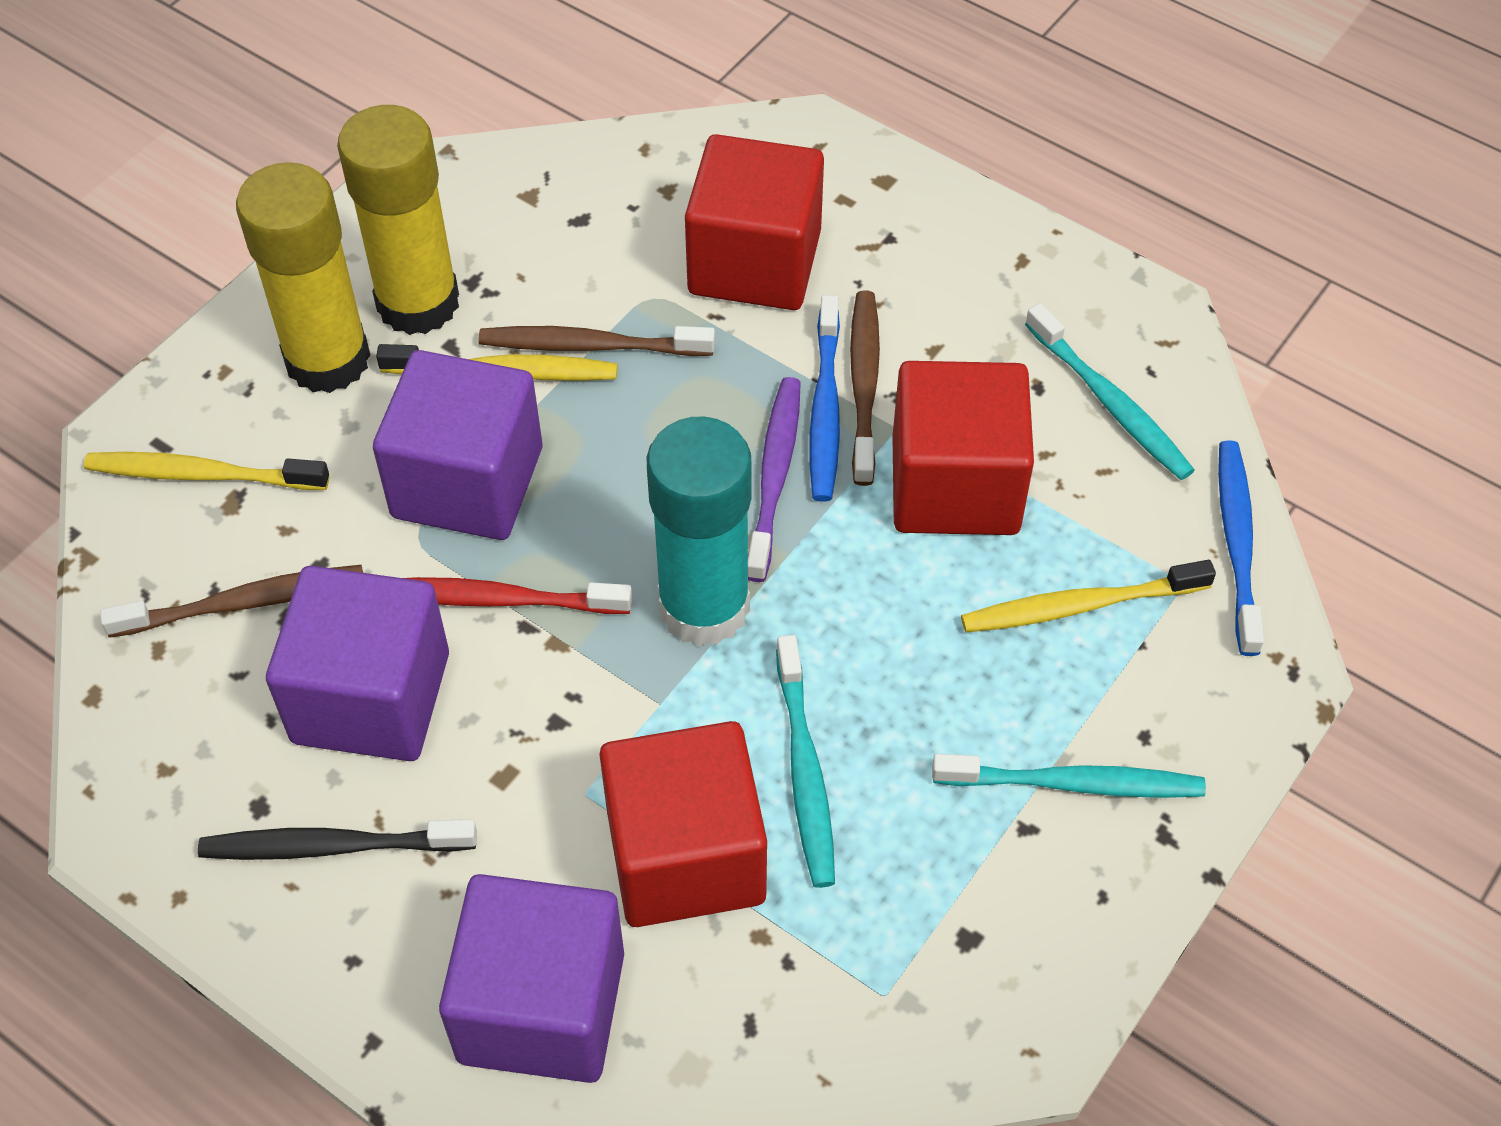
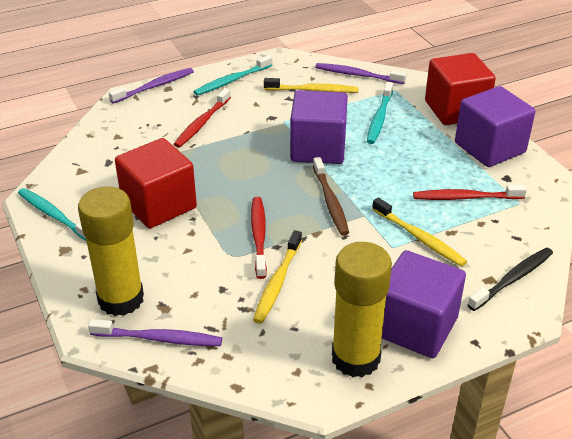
blue toothbrush: 2 -> 0
brown toothbrush: 3 -> 1
purple toothbrush: 1 -> 3
red cube: 3 -> 2
red toothbrush: 1 -> 3
turquoise glue stick: 1 -> 0

